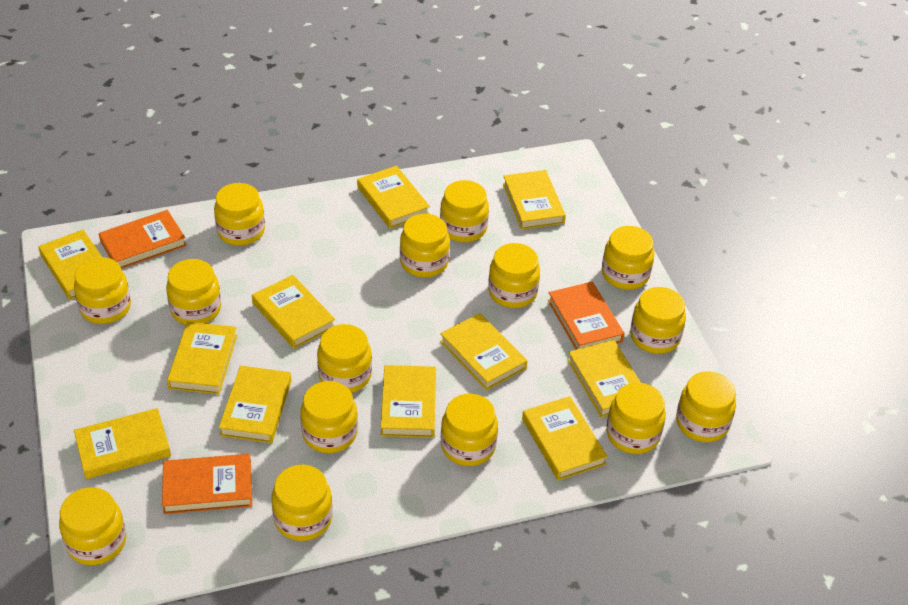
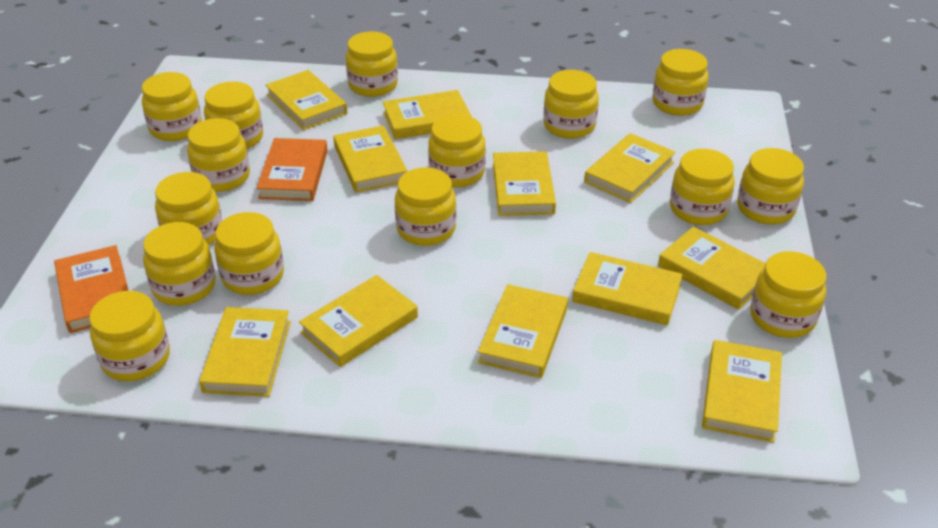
orange book: 3 -> 2

